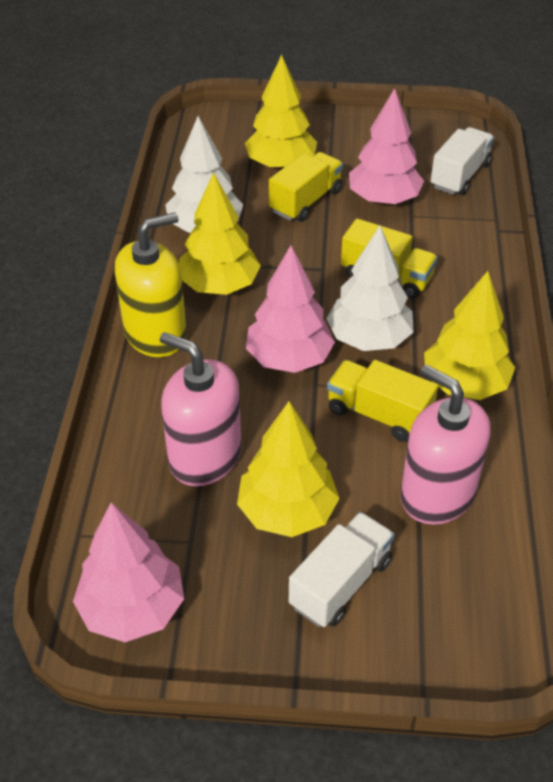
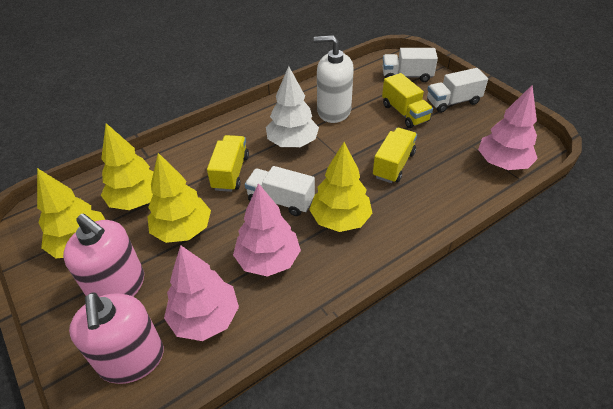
white soap dispenser: 0 -> 1
white tree: 2 -> 1
white truck: 2 -> 3
yellow soap dispenser: 1 -> 0

